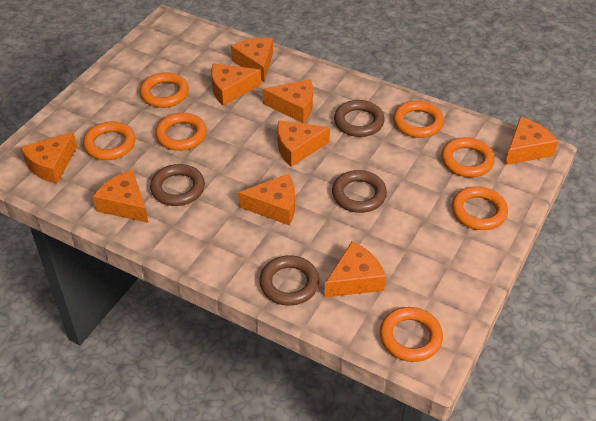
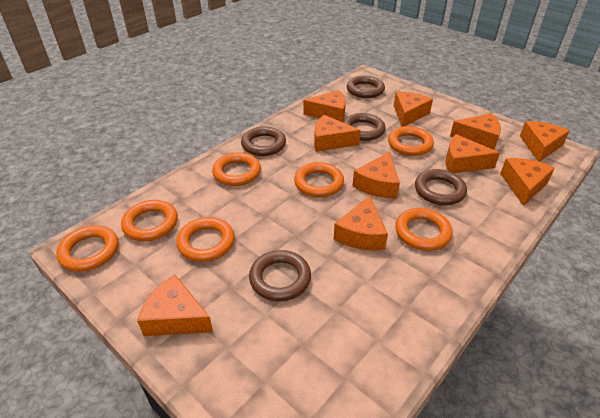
brown ring: 4 -> 5
orange cheese: 9 -> 10

